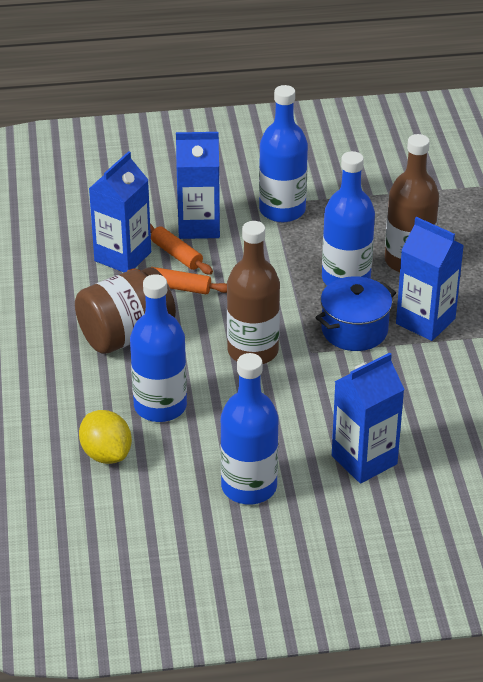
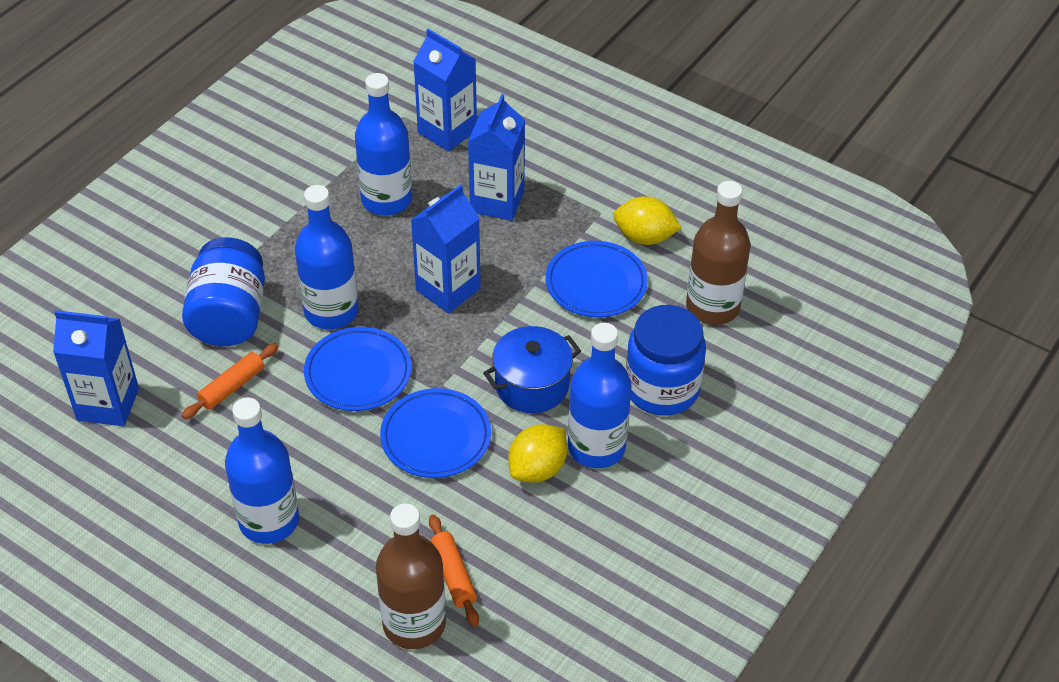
blue jar: 0 -> 2
blue plate: 0 -> 3
brown jar: 1 -> 0
yellow lemon: 1 -> 2

